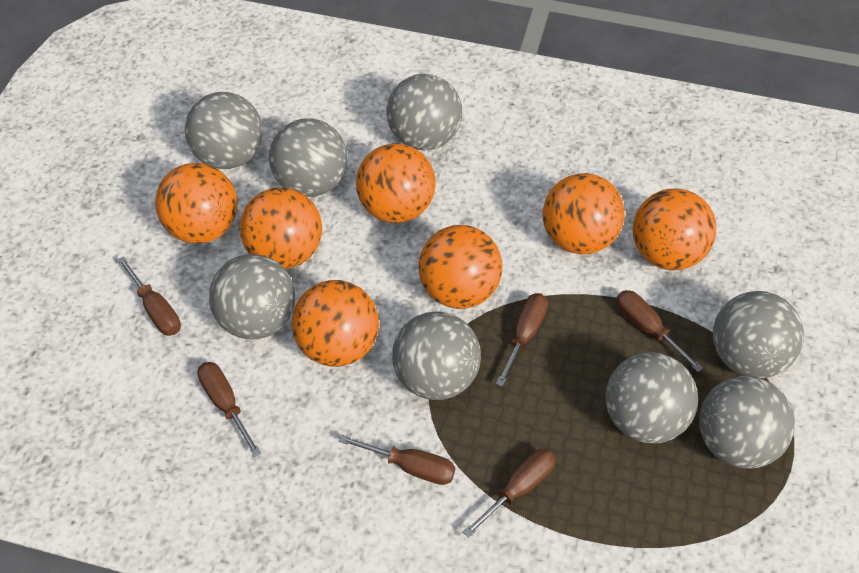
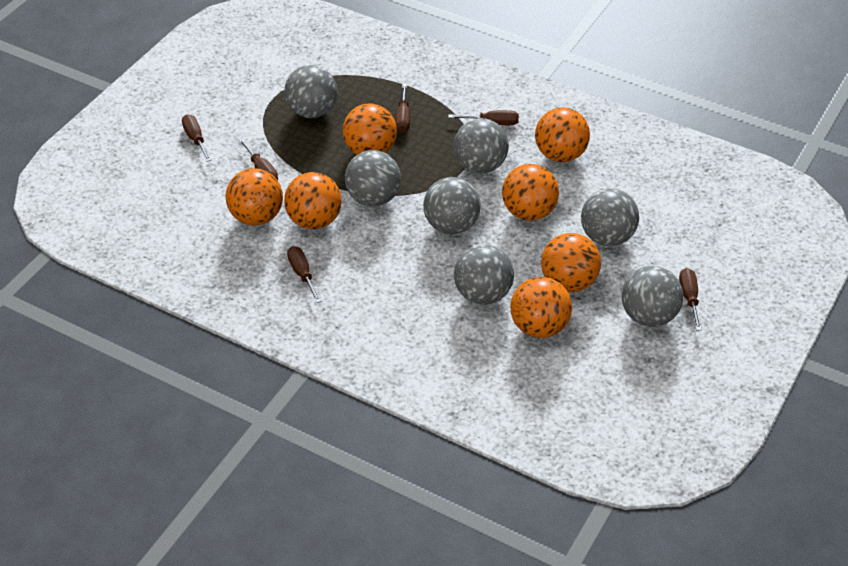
grey ball: 8 -> 7

